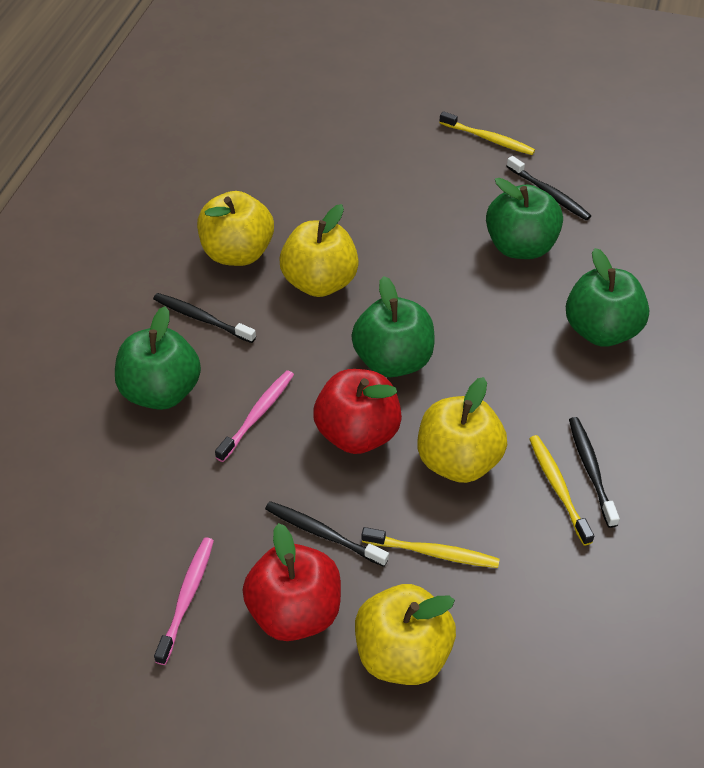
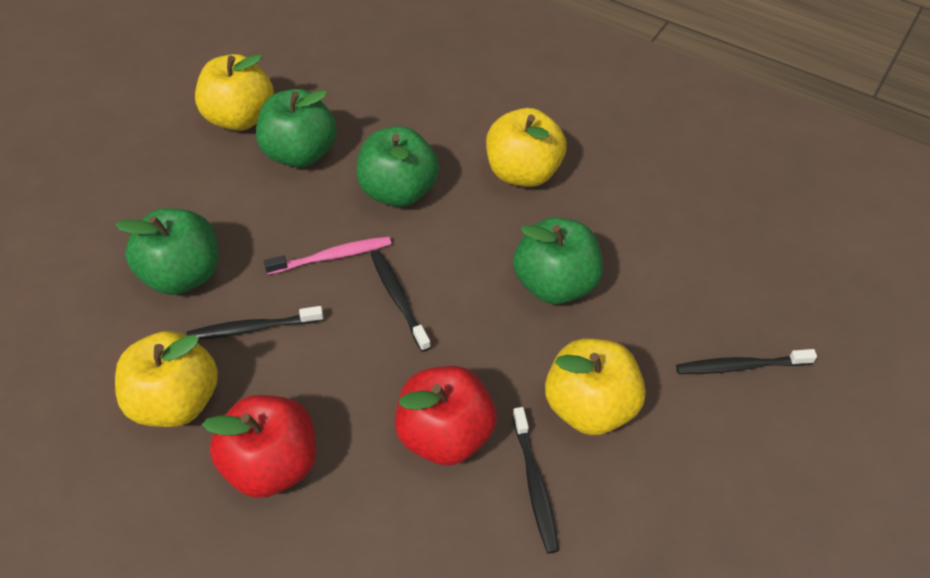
pink toothbrush: 2 -> 1
yellow toothbrush: 3 -> 0

